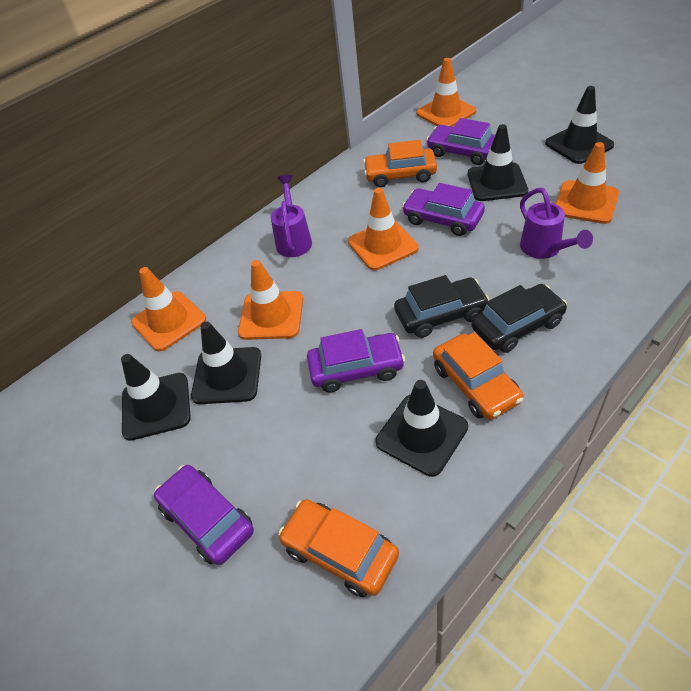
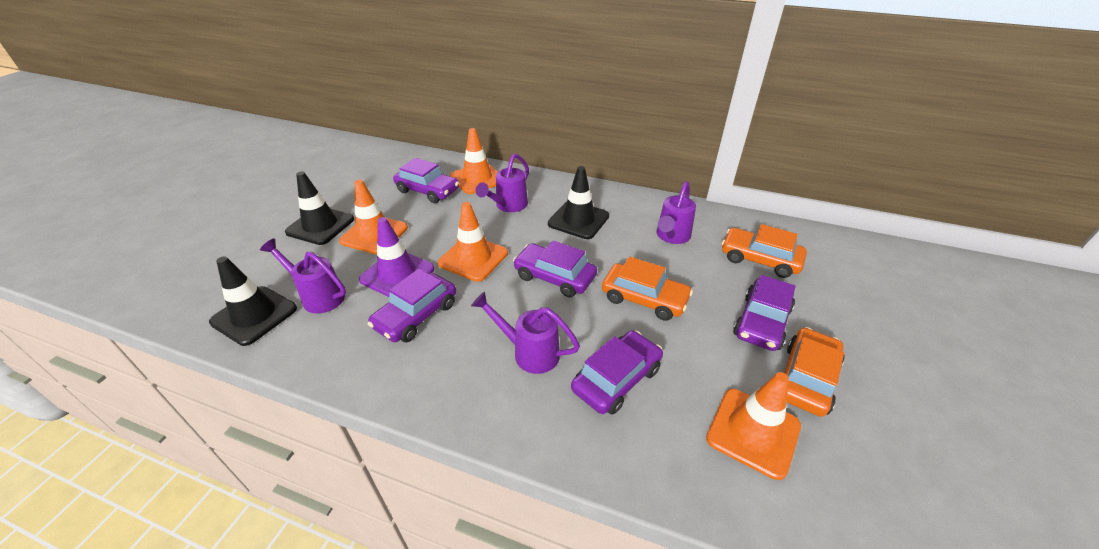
black car: 2 -> 0
black traffic cone: 5 -> 3
orange traffic cone: 5 -> 4
purple car: 4 -> 5
purple traffic cone: 0 -> 1
purple watering can: 2 -> 4

